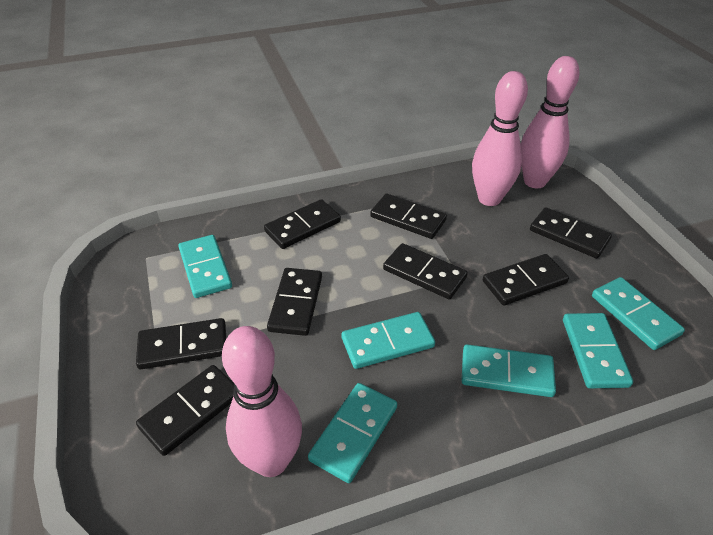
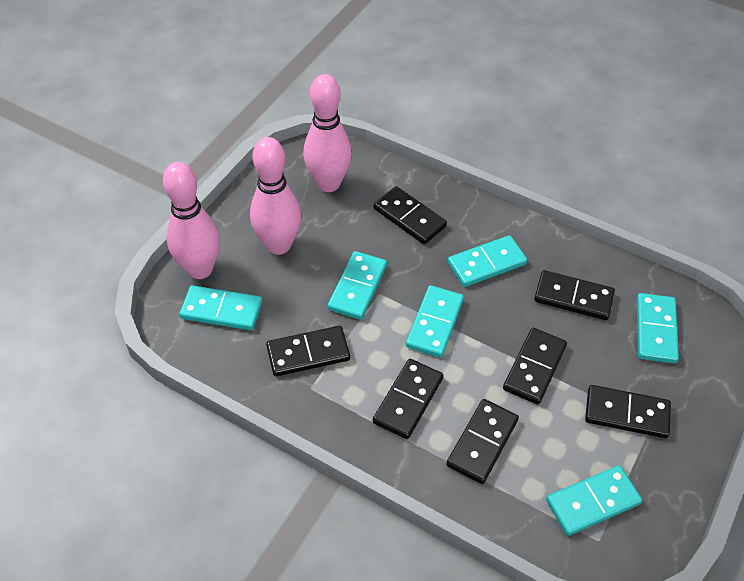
black domino: 8 -> 7

